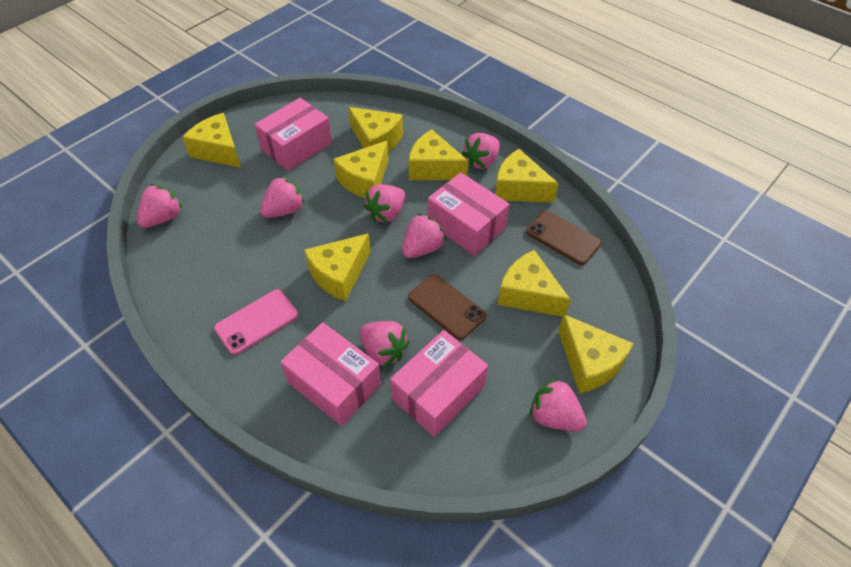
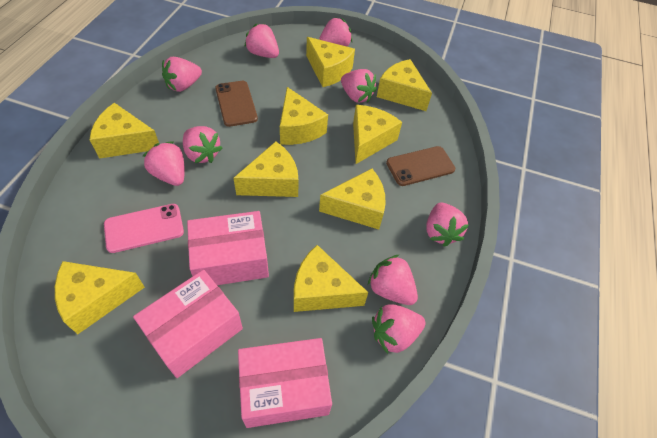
pink box: 4 -> 3
pink strawberry: 7 -> 9
yellow cheese: 8 -> 9

